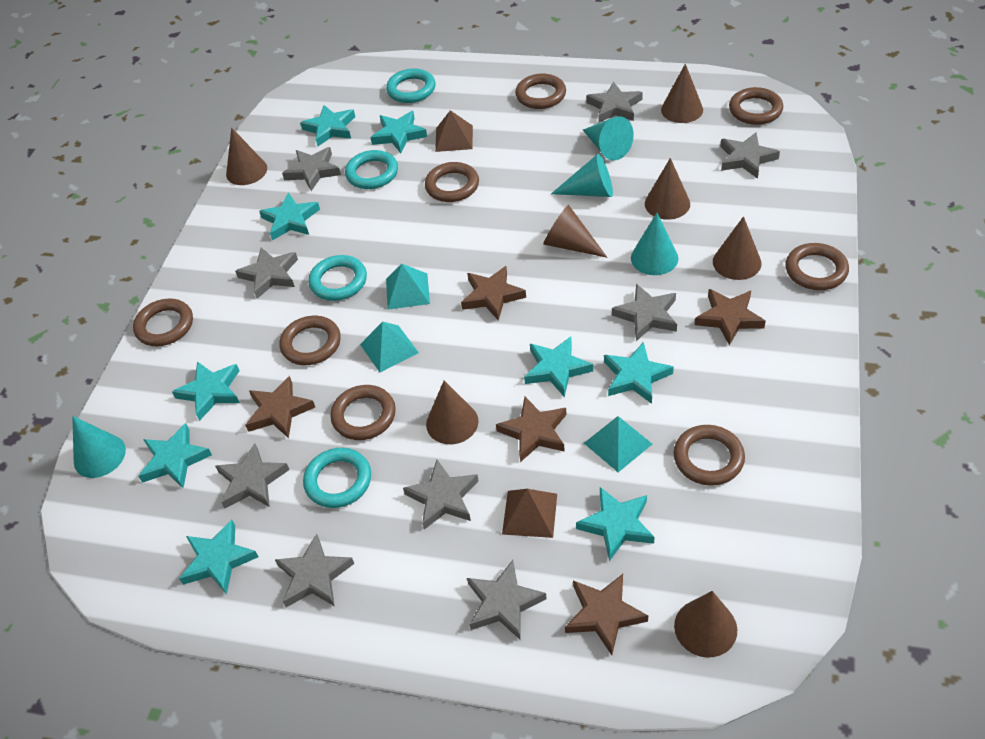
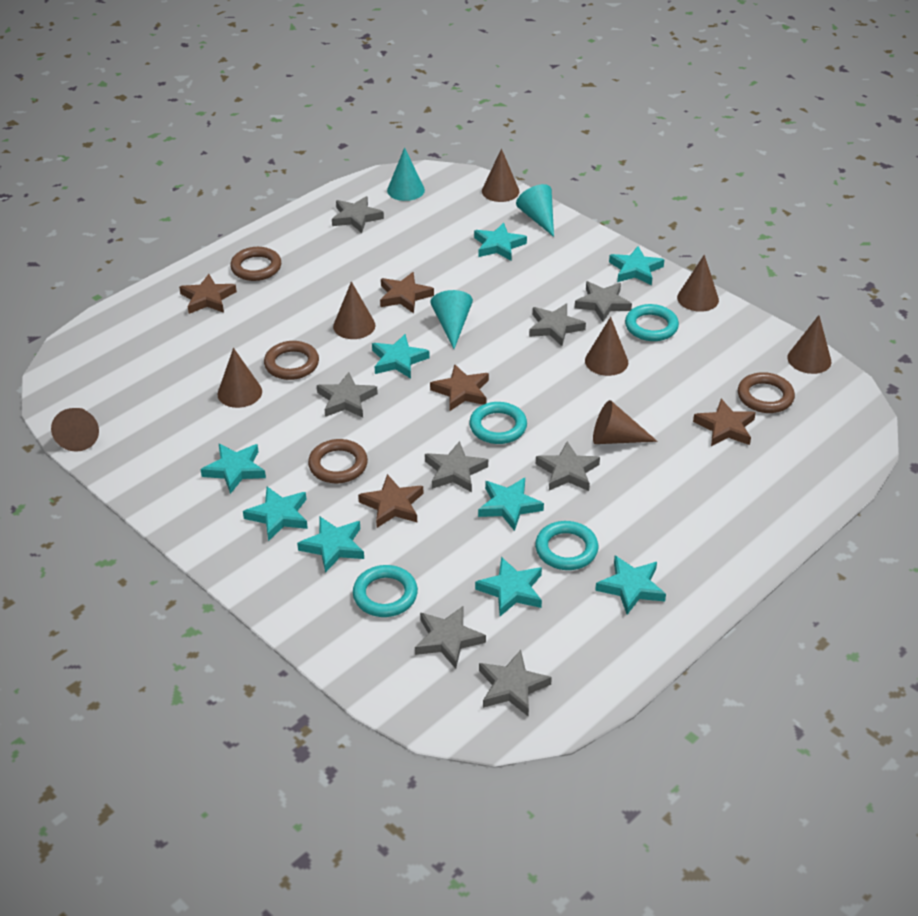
brown cone: 7 -> 8
brown pyramid: 2 -> 0
brown ring: 8 -> 4
grey star: 9 -> 8
turquoise cone: 4 -> 3
turquoise pyramid: 3 -> 0

